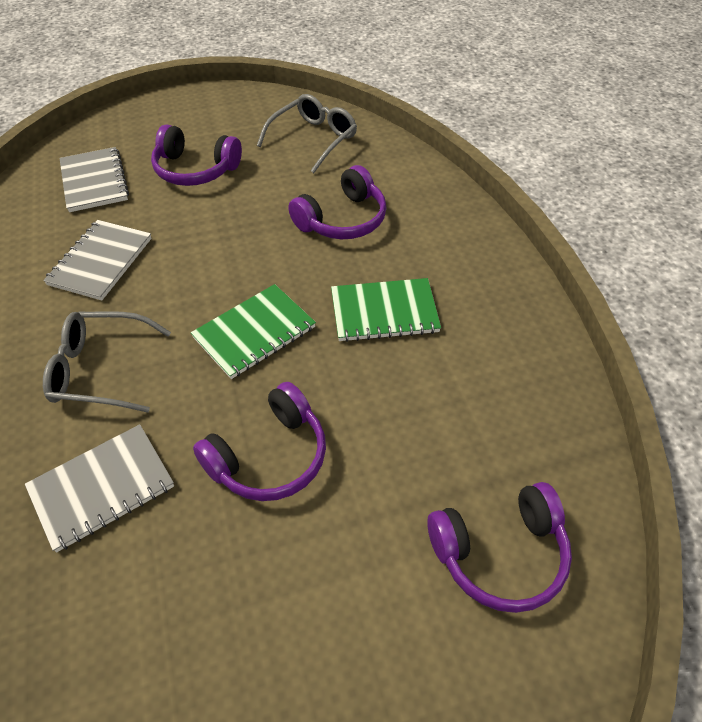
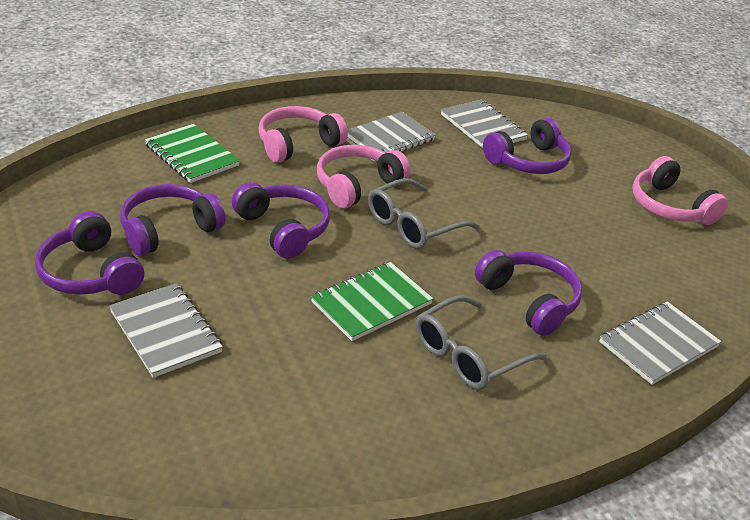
grey notebook: 3 -> 4
pink headphones: 0 -> 3
purple headphones: 4 -> 5

